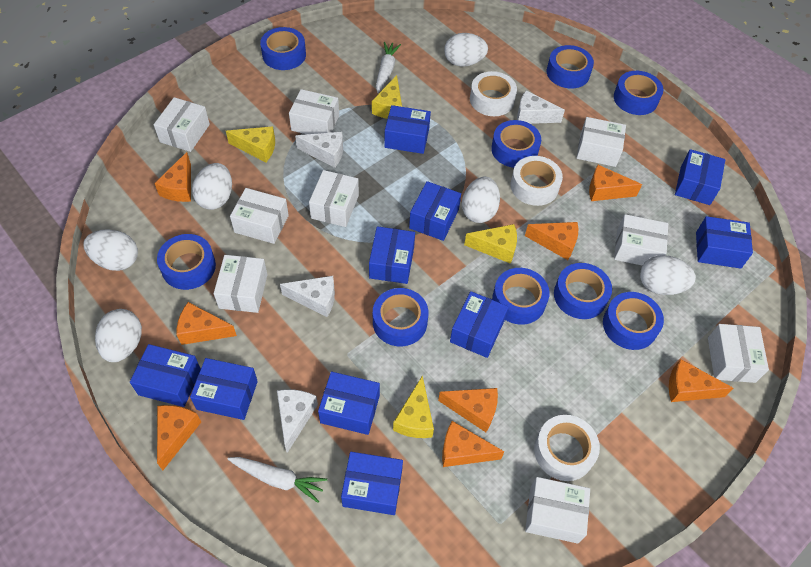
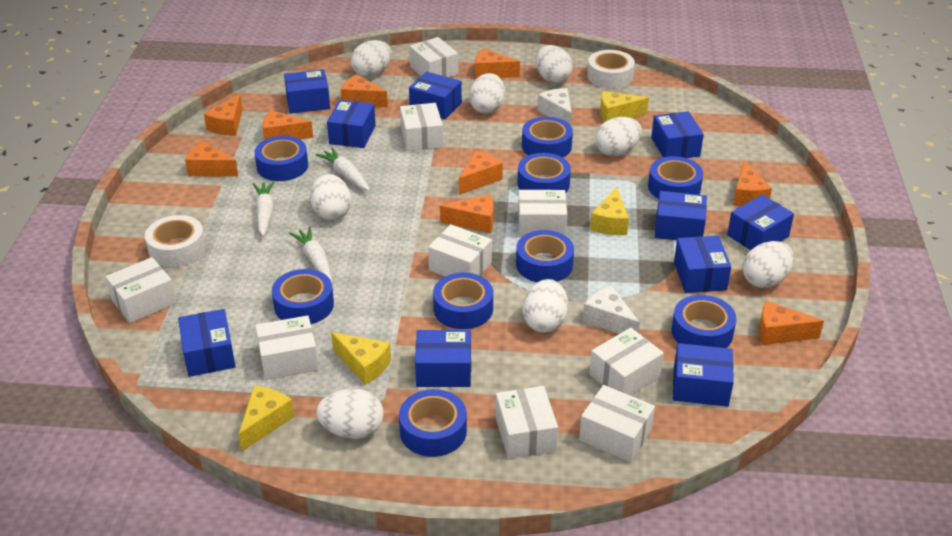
orange cheese: 8 -> 9
white carrot: 2 -> 3
white cheese: 4 -> 2
white egg: 6 -> 8
white tape: 3 -> 2

